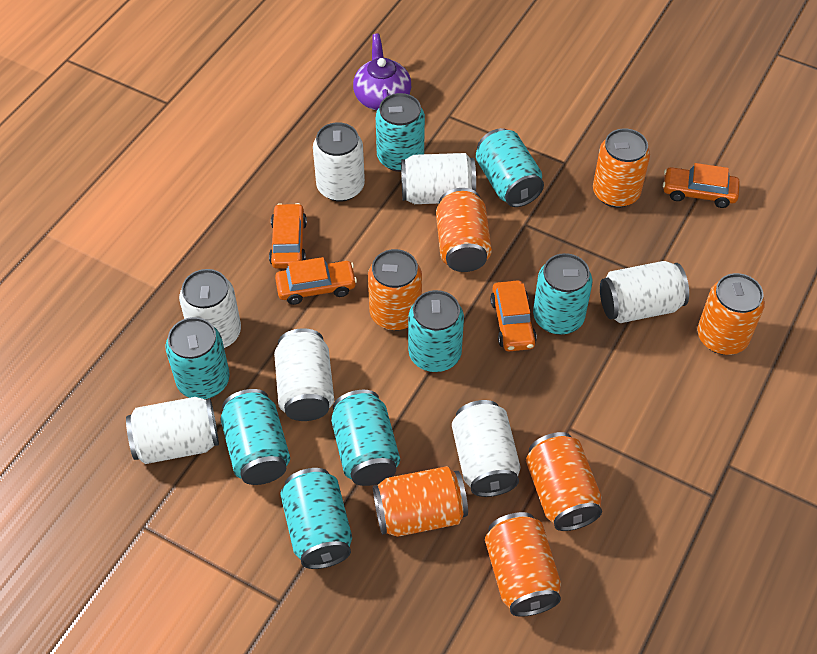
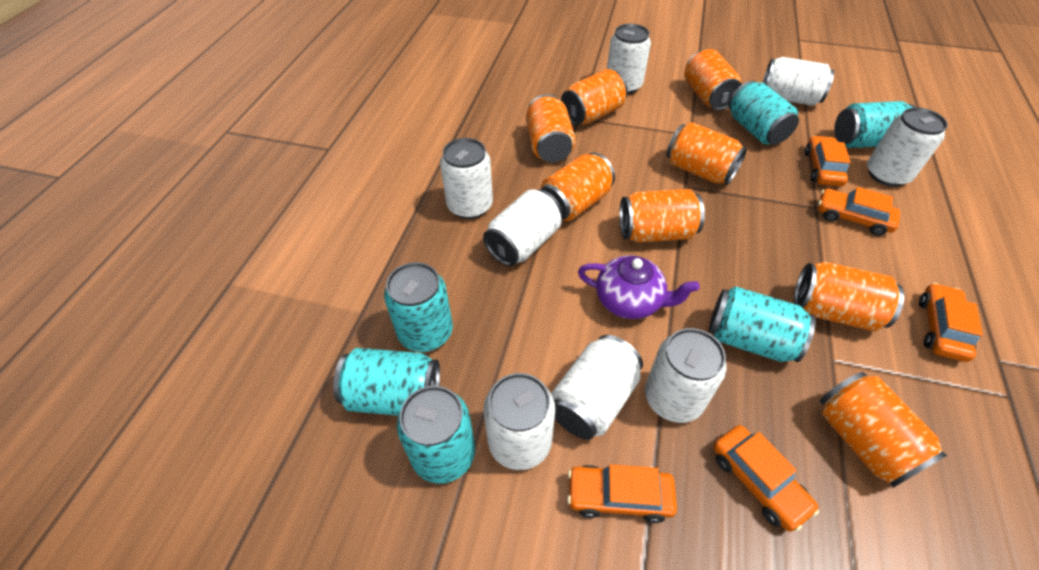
orange can: 7 -> 8
orange car: 4 -> 5
turquoise can: 8 -> 6
white can: 7 -> 8

